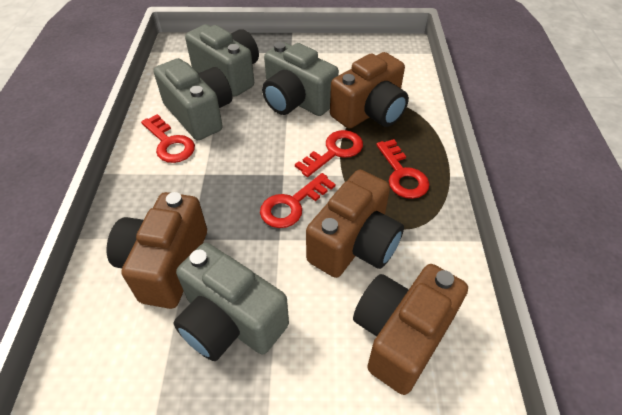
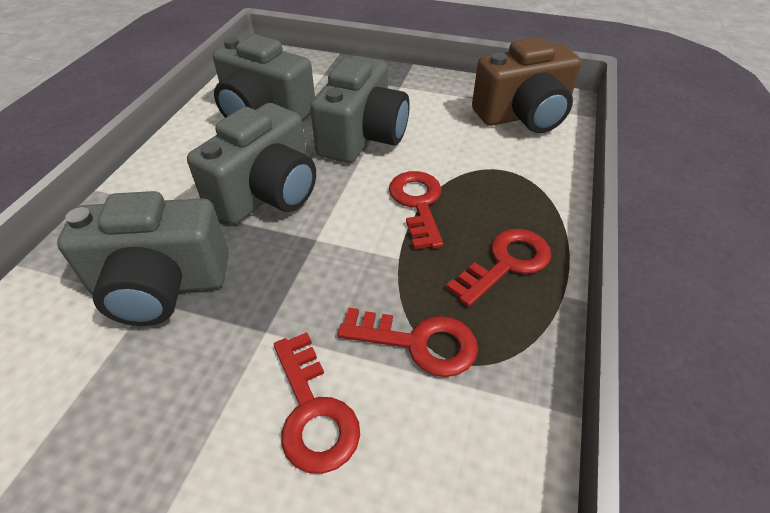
brown camera: 4 -> 1

